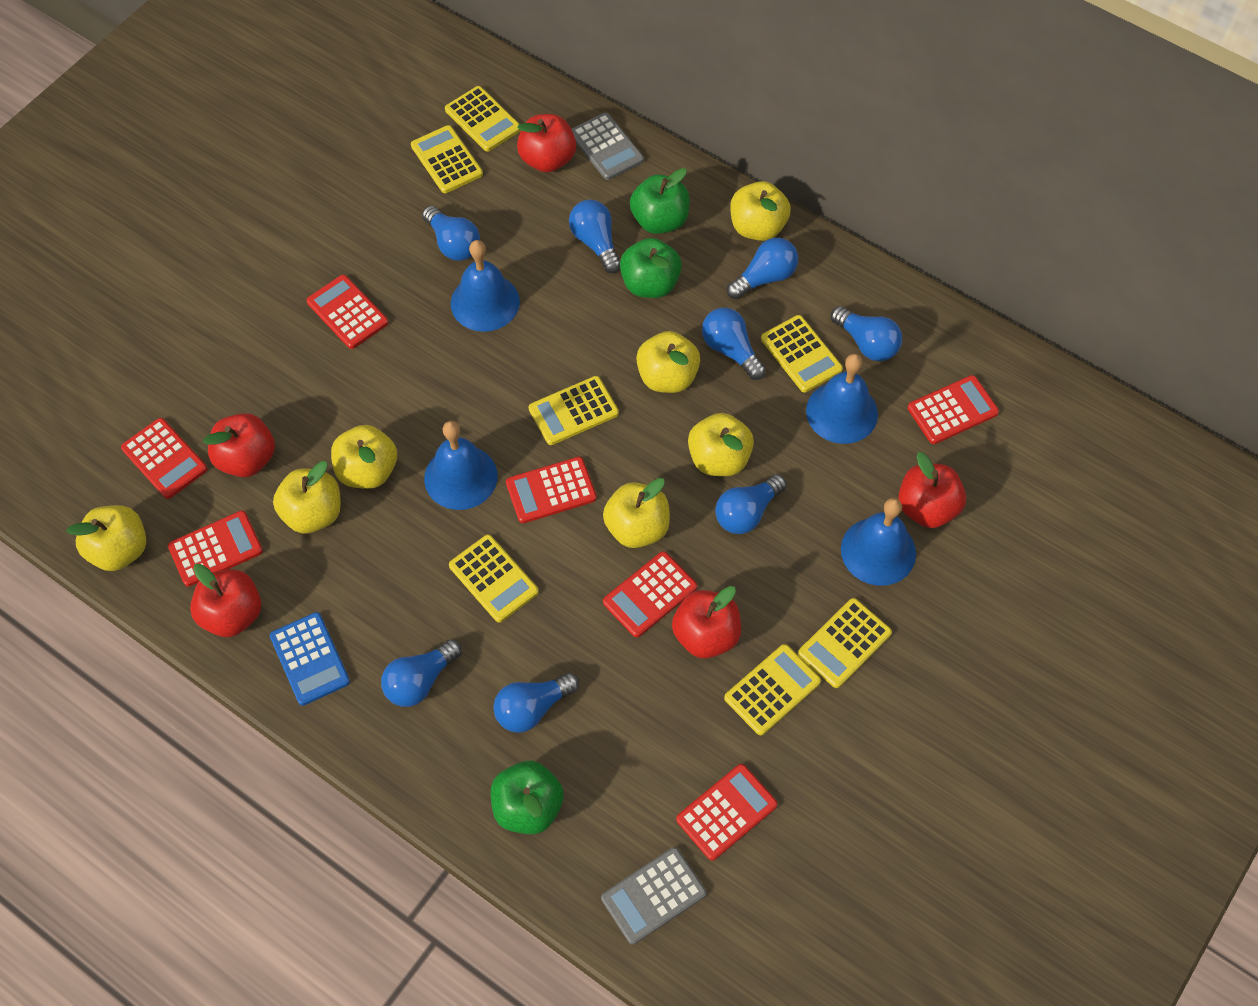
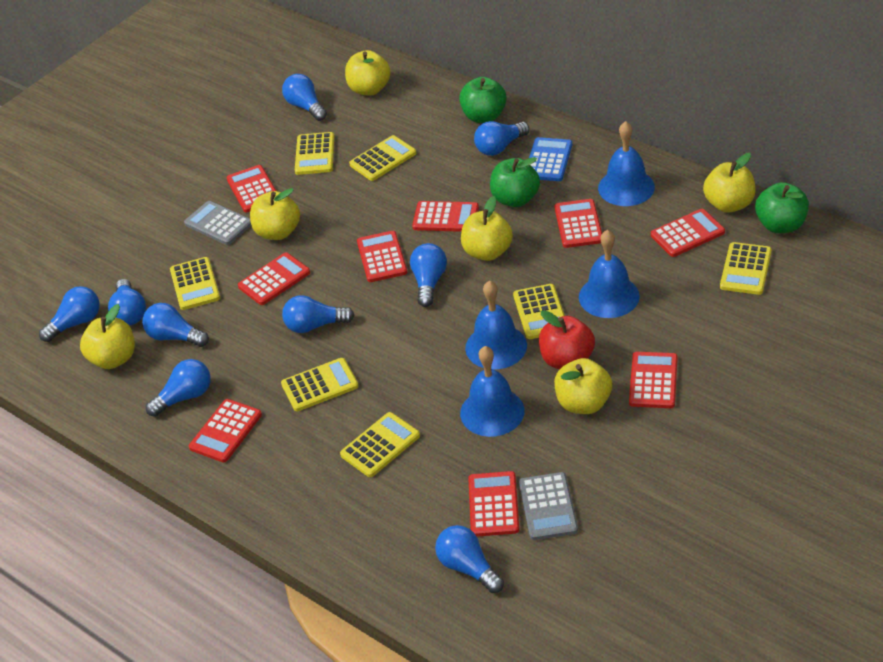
blue light bulb: 8 -> 9
red apple: 5 -> 1
red calculator: 7 -> 9
yellow apple: 7 -> 6

